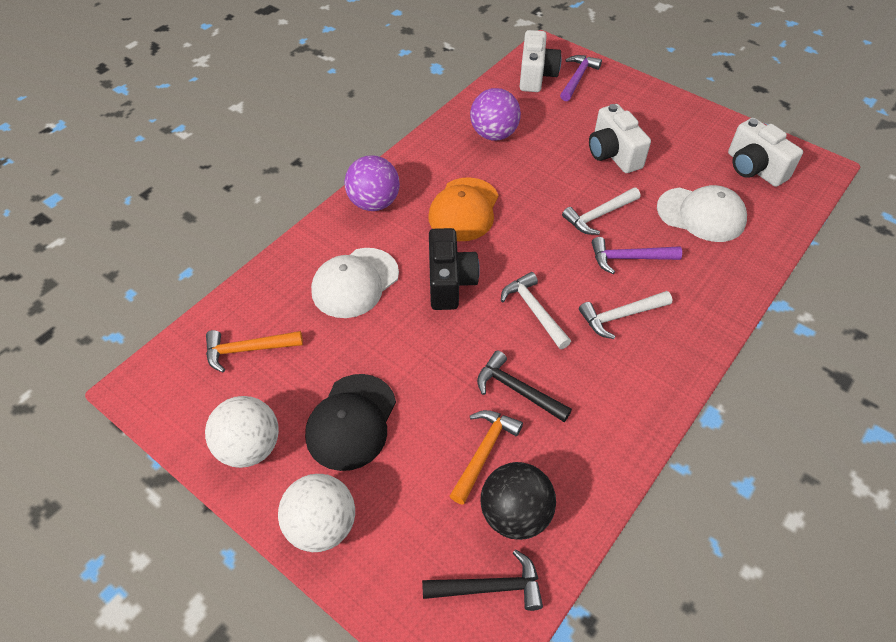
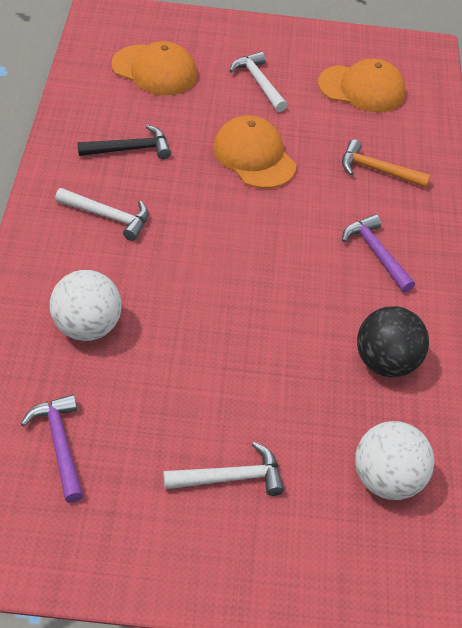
black camera: 1 -> 0
black cap: 1 -> 0
black hammer: 2 -> 1
orange cap: 1 -> 3
orange hammer: 2 -> 1
purple ball: 2 -> 0
white camera: 3 -> 0
white cap: 2 -> 0

